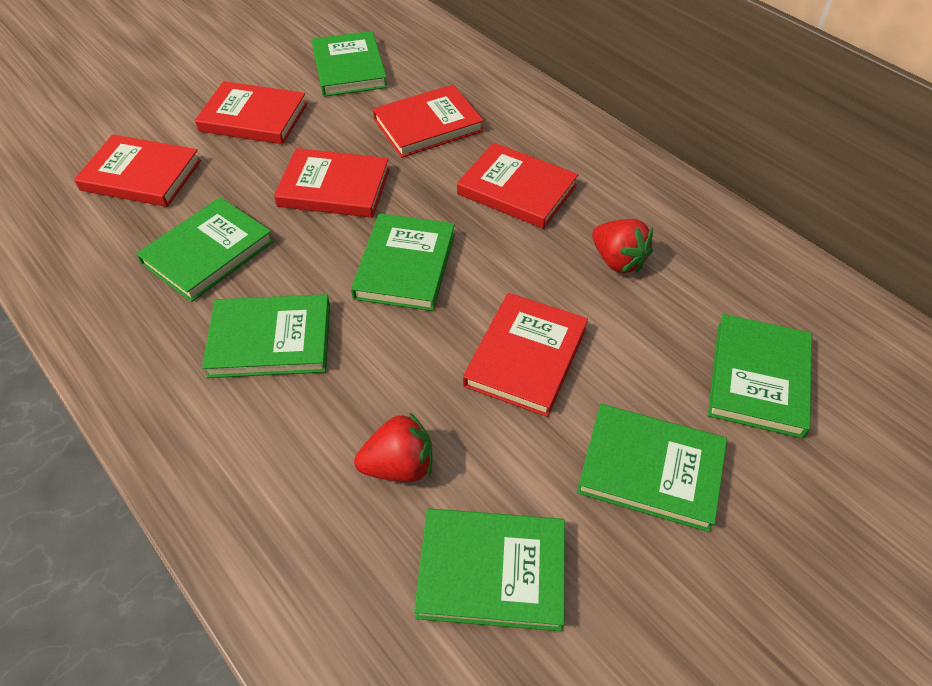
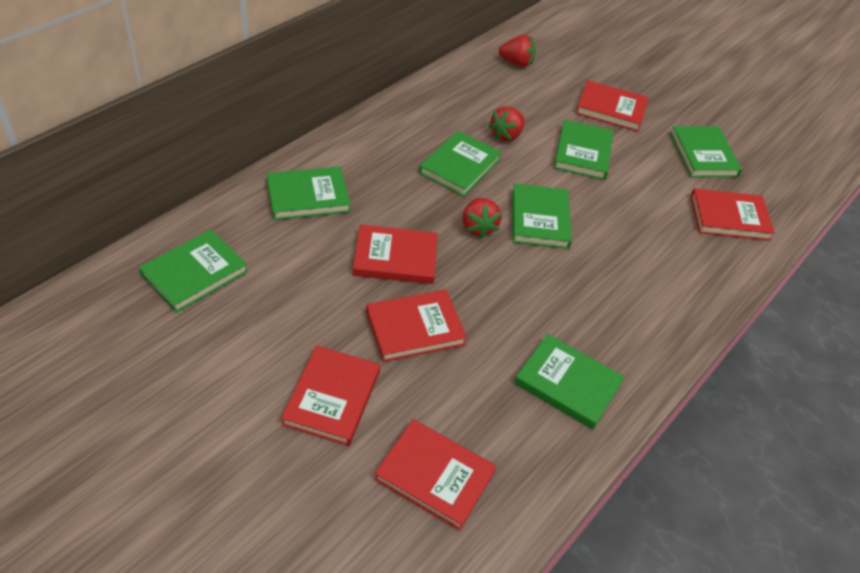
red strawberry: 2 -> 3

